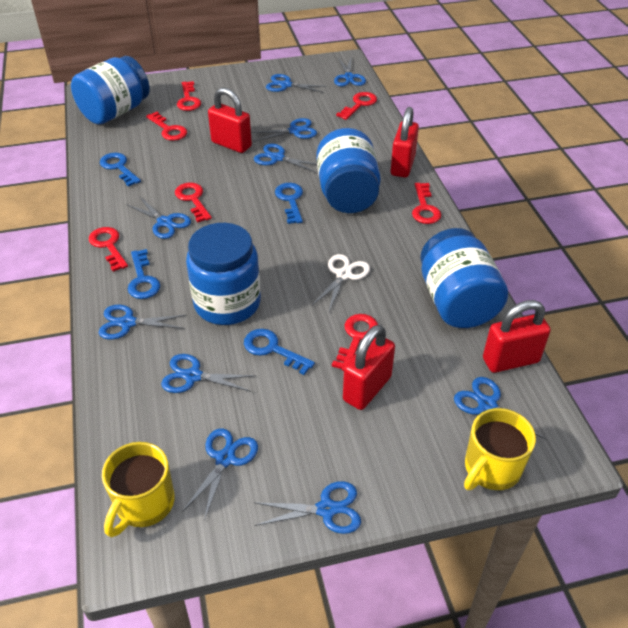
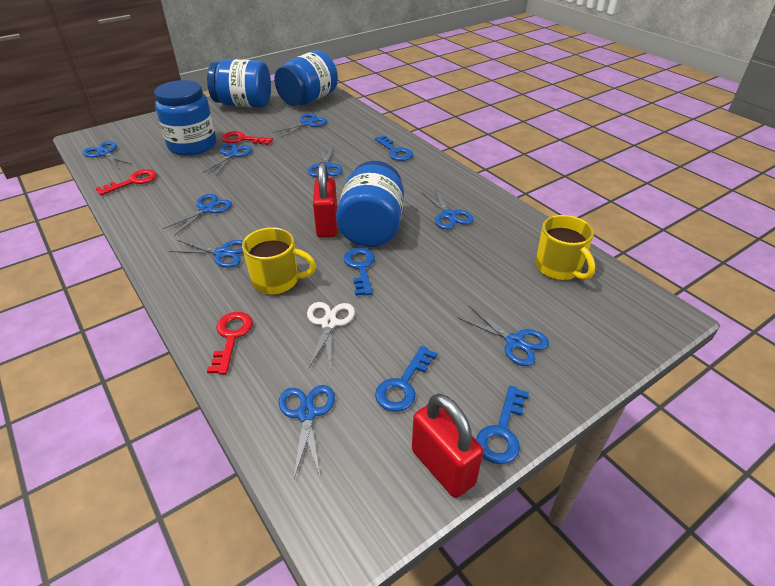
blue scissors: 10 -> 9
red key: 7 -> 3
red padlock: 4 -> 2

